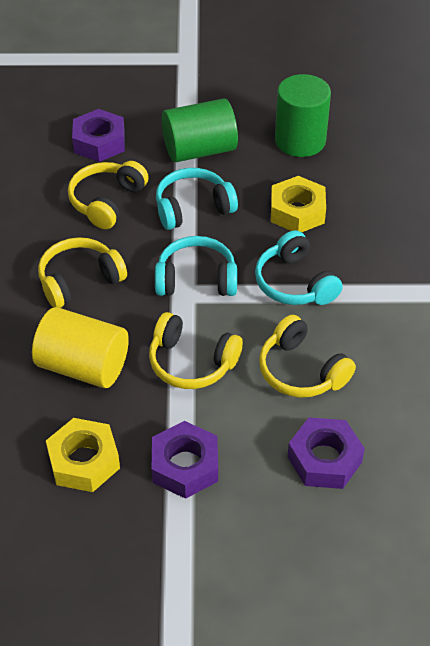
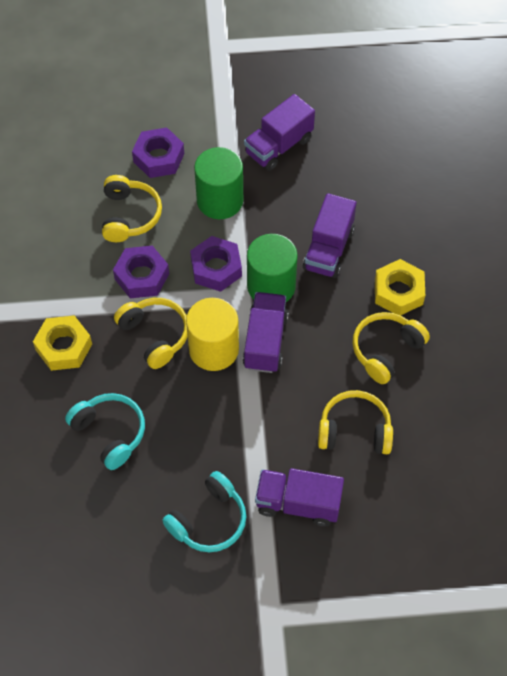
purple truck: 0 -> 4
turquoise headphones: 3 -> 2

